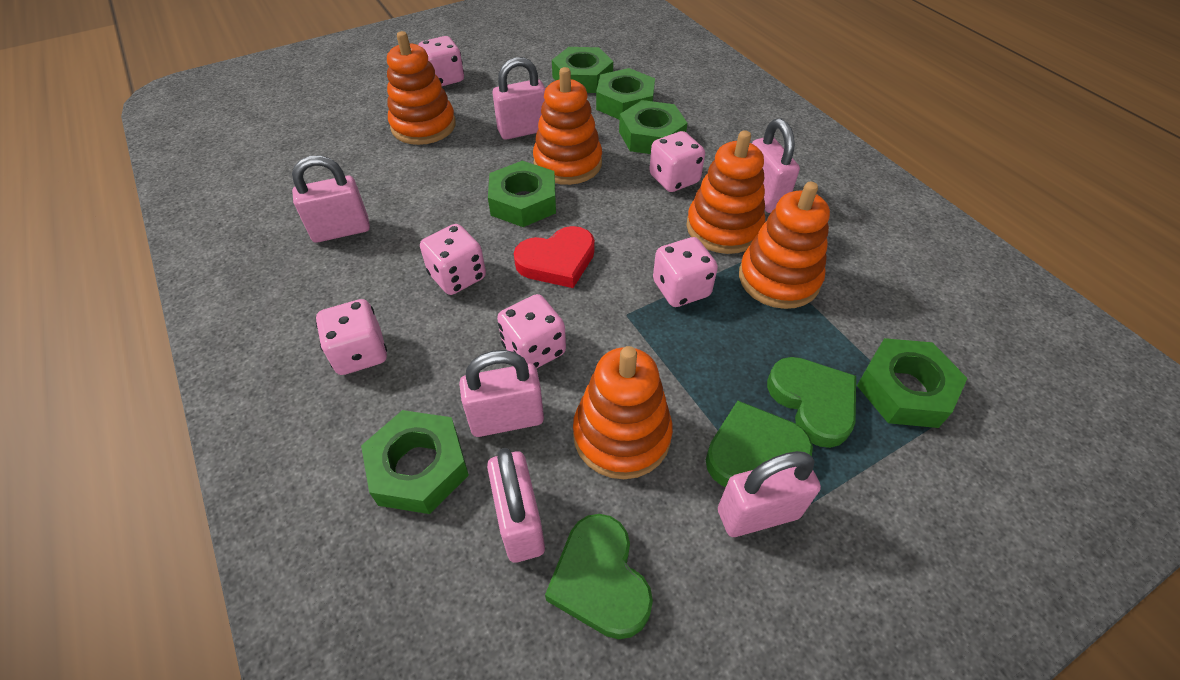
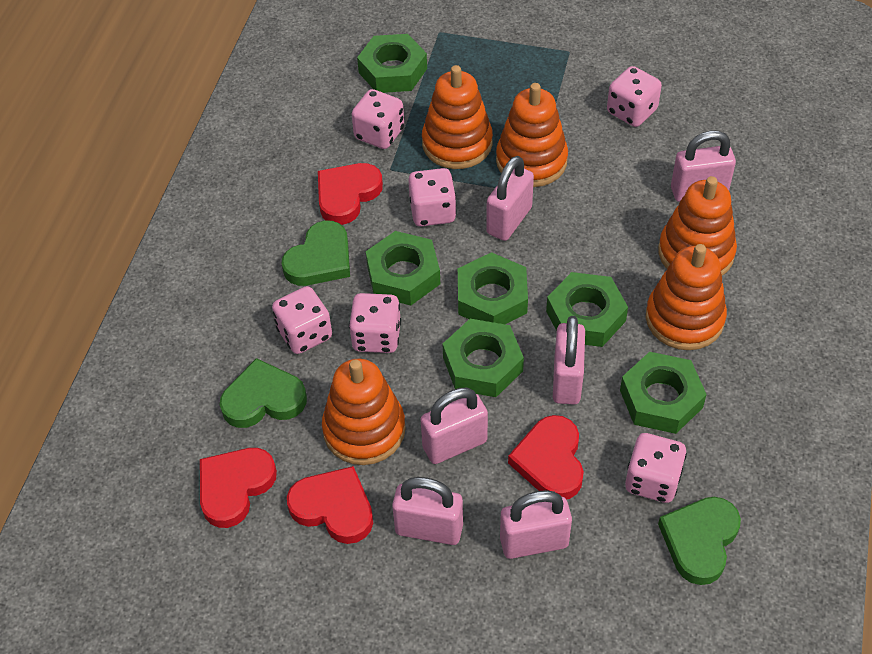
red heart: 1 -> 4

